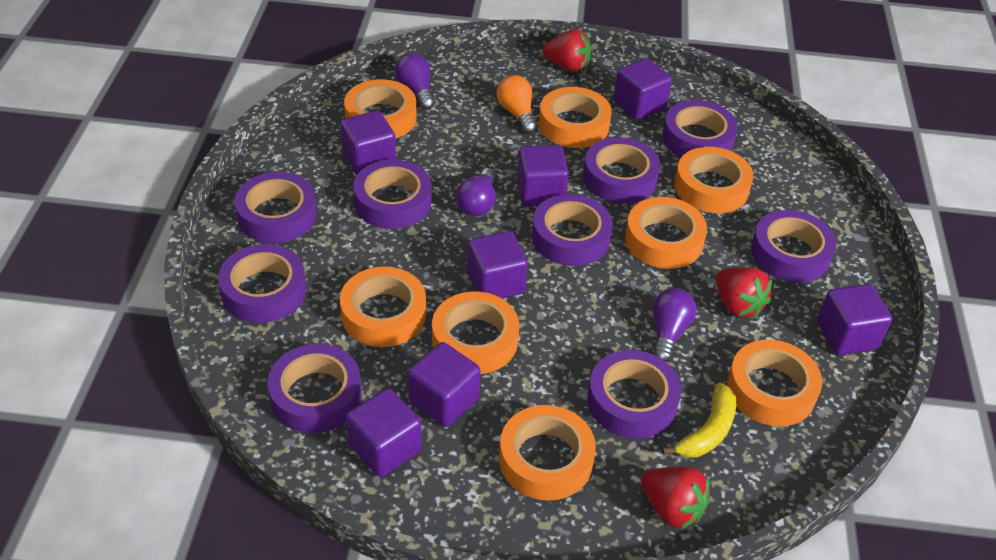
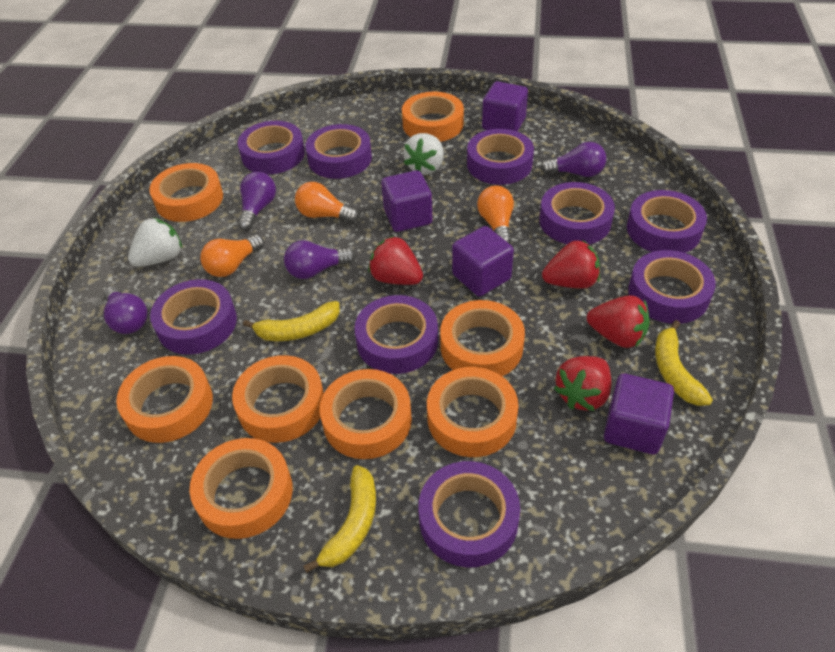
orange light bulb: 1 -> 3
purple cube: 7 -> 4
purple light bulb: 3 -> 4
red strawberry: 3 -> 4
white strawberry: 0 -> 2
yellow banana: 1 -> 3

